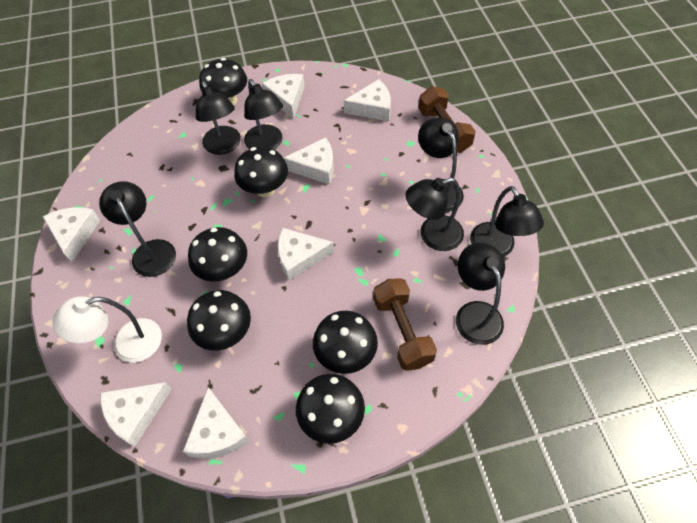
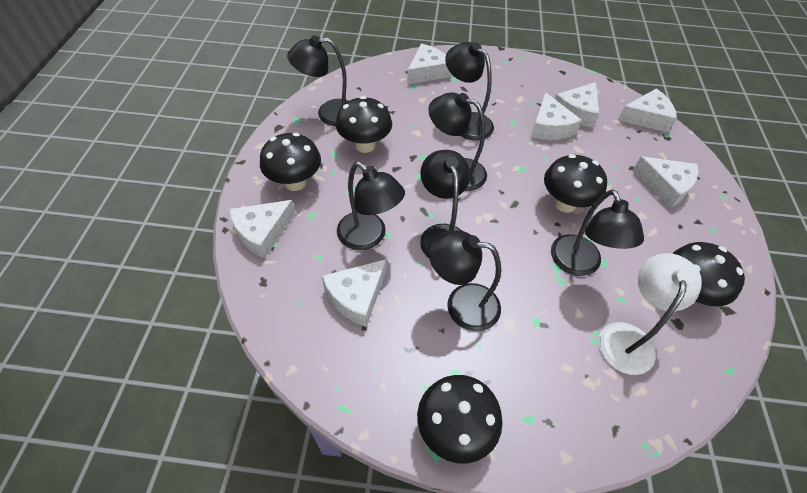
black mushroom: 6 -> 5
brown dumbbell: 2 -> 0

